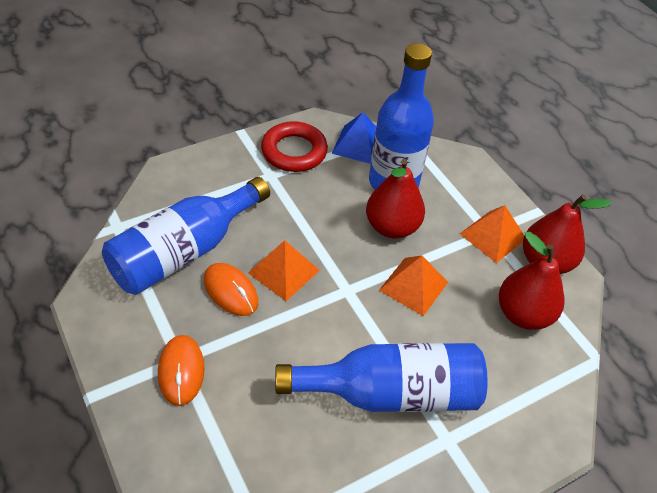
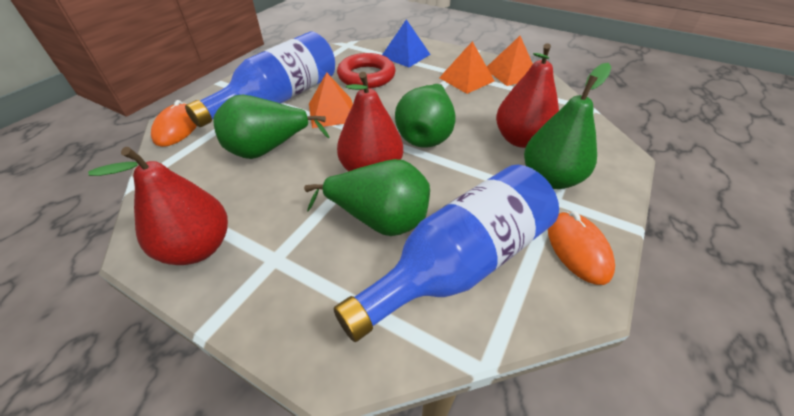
blue bottle: 3 -> 2
green pear: 0 -> 4

